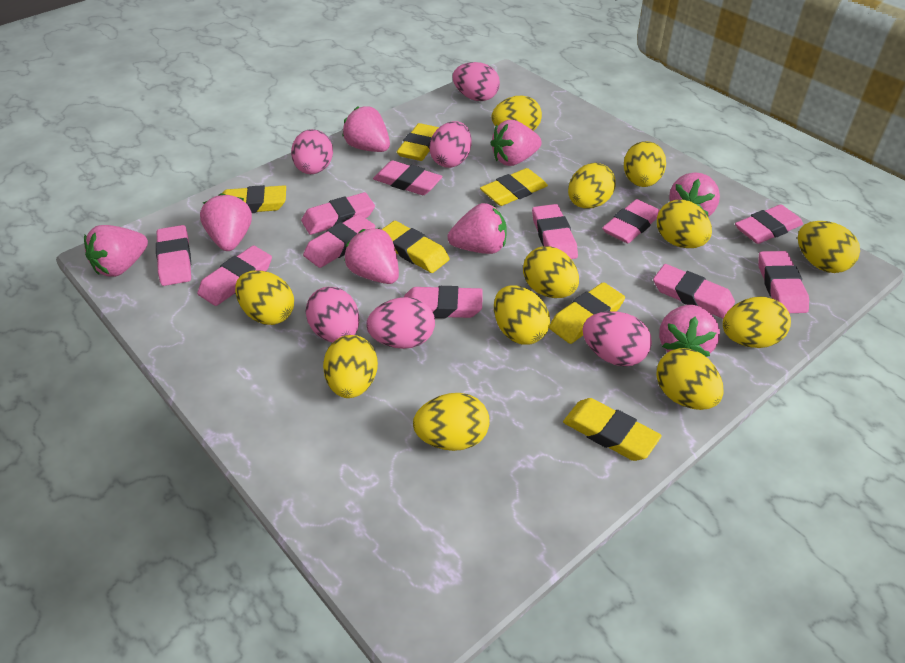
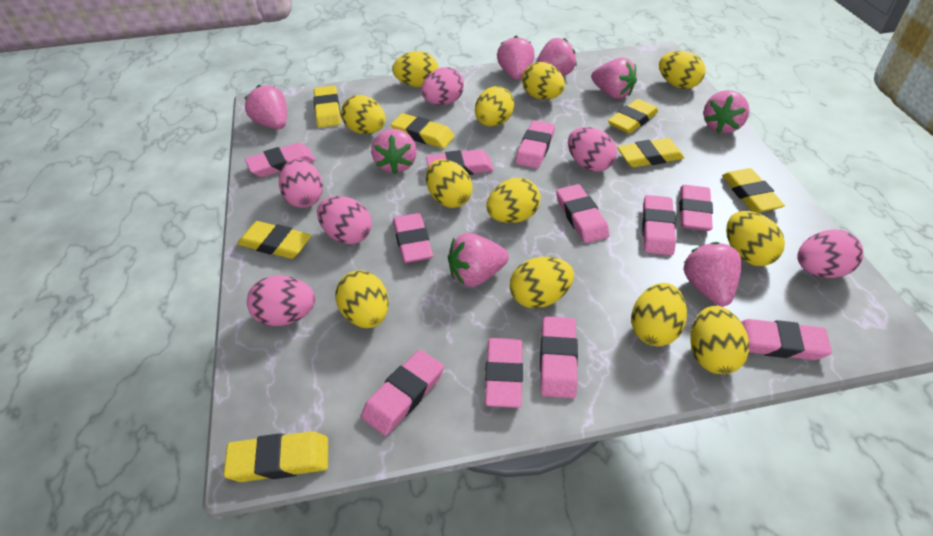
yellow eraser: 6 -> 7

